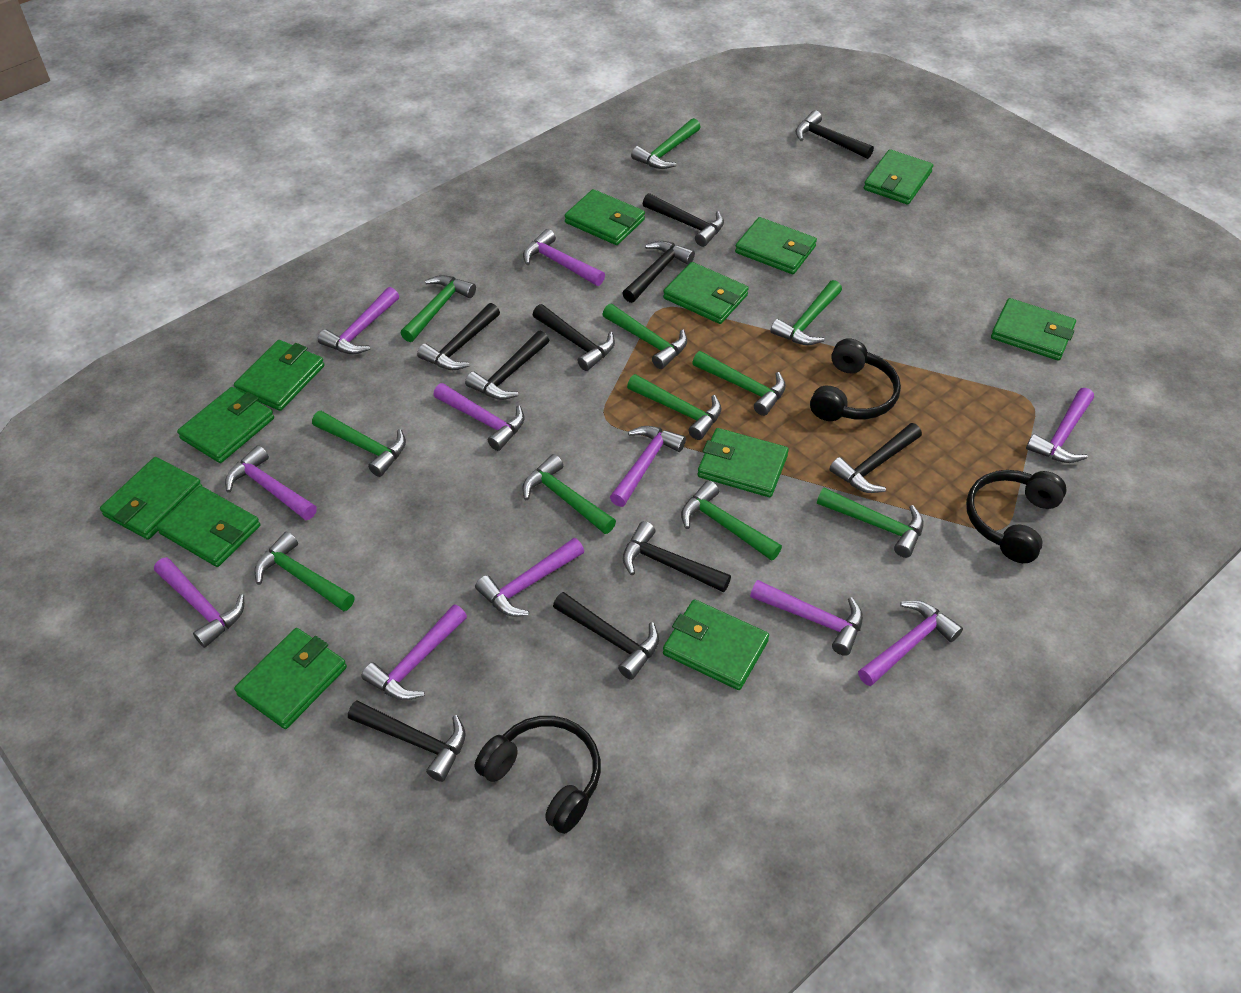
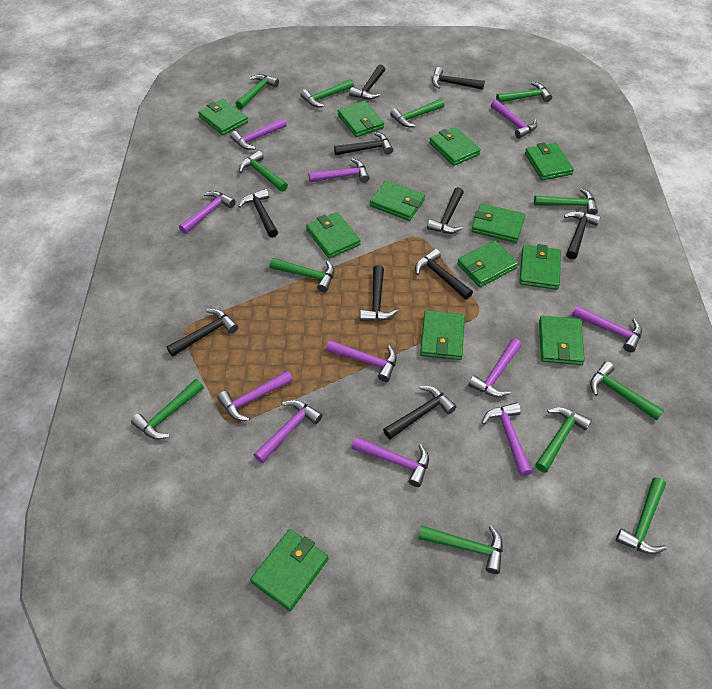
black headphones: 3 -> 0
green hammer: 11 -> 12

